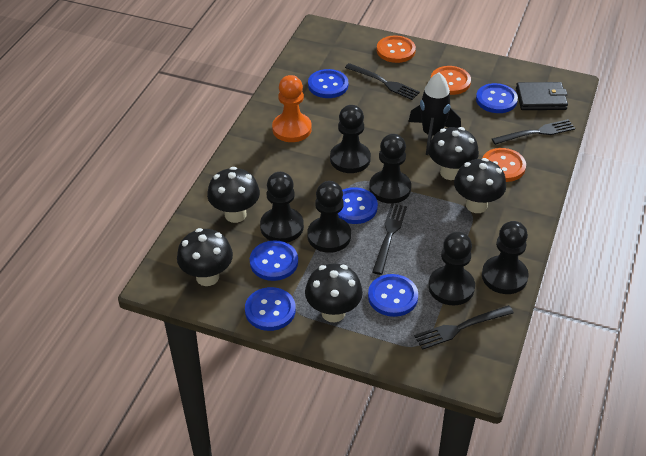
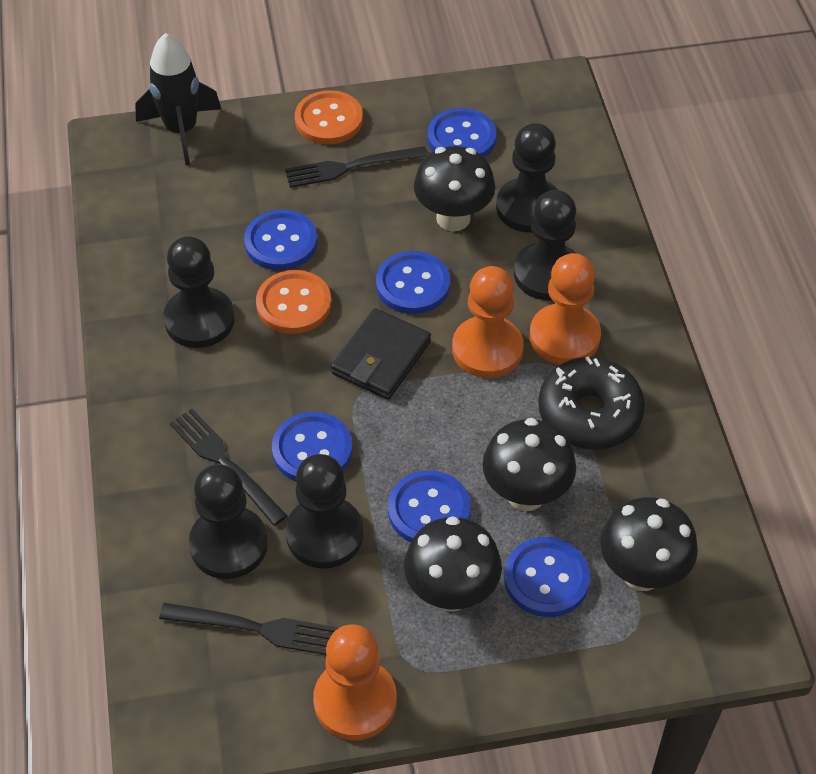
black donut: 0 -> 1
black fork: 4 -> 3
black mushroom: 5 -> 4
black pawn: 6 -> 5
orange button: 3 -> 2
orange pawn: 1 -> 3

